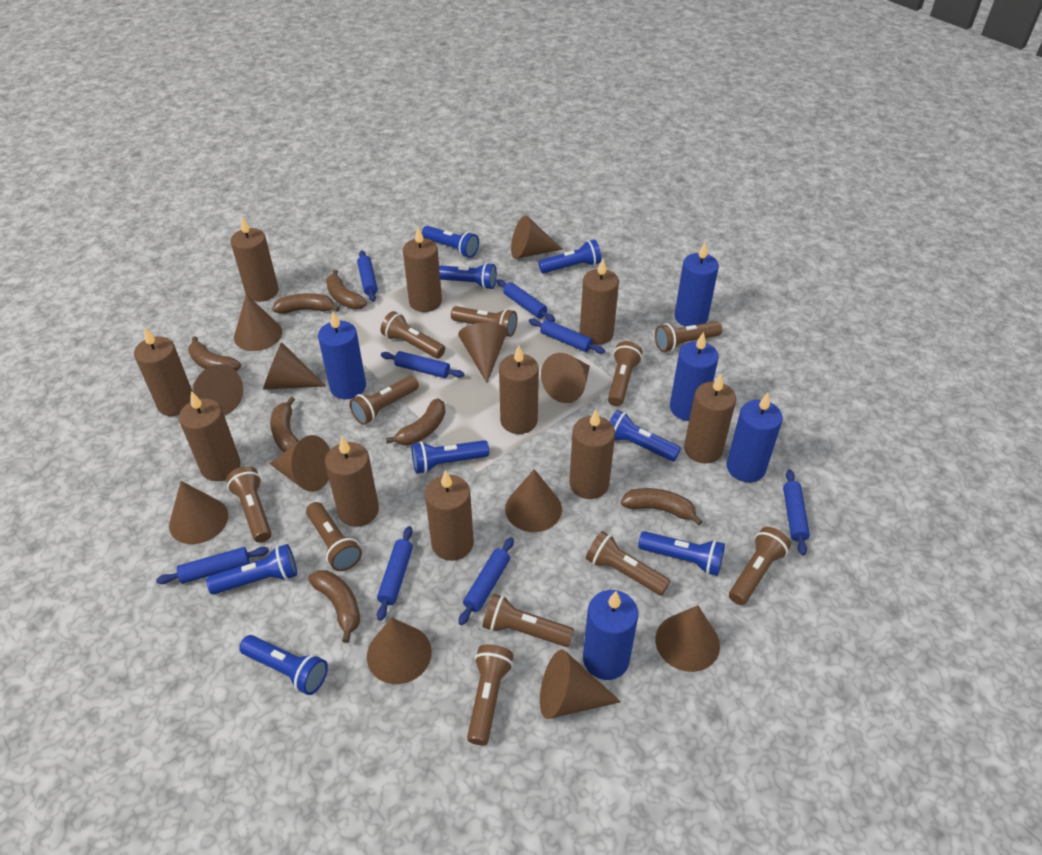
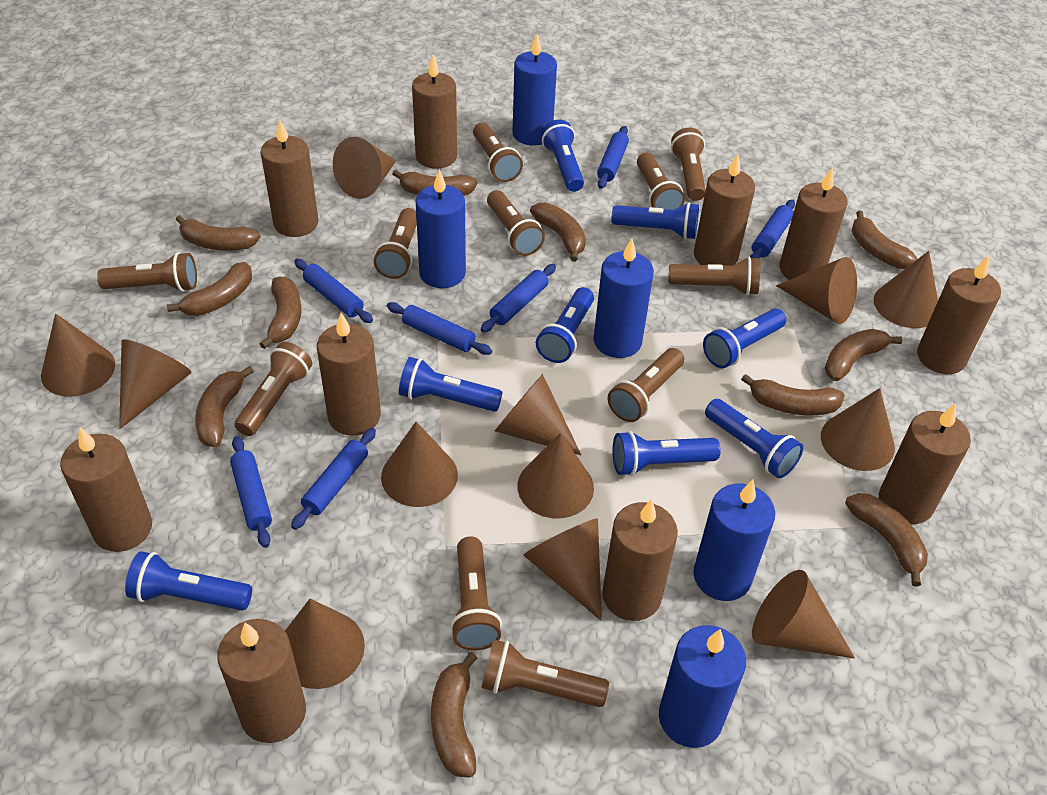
blue rolling pin: 8 -> 7
brown banana: 7 -> 11

